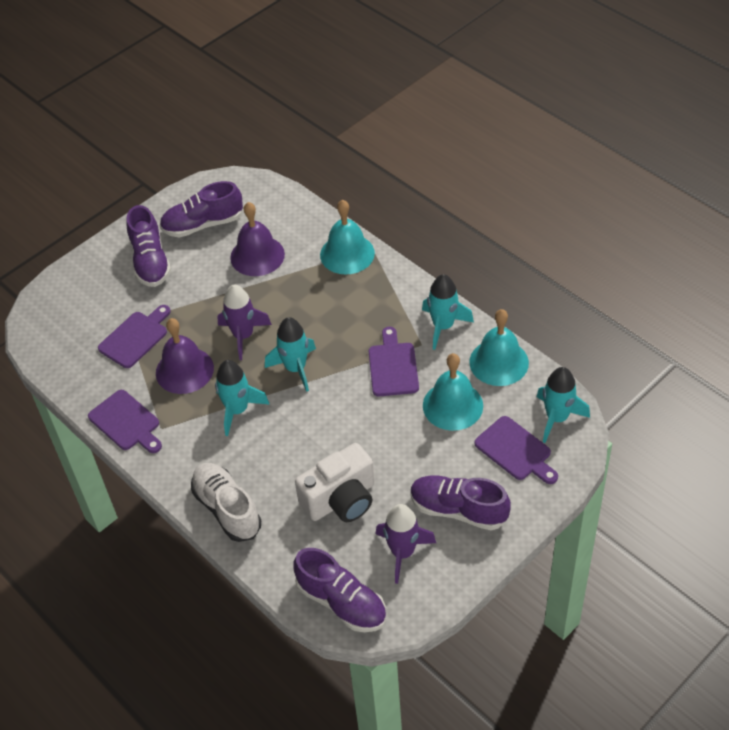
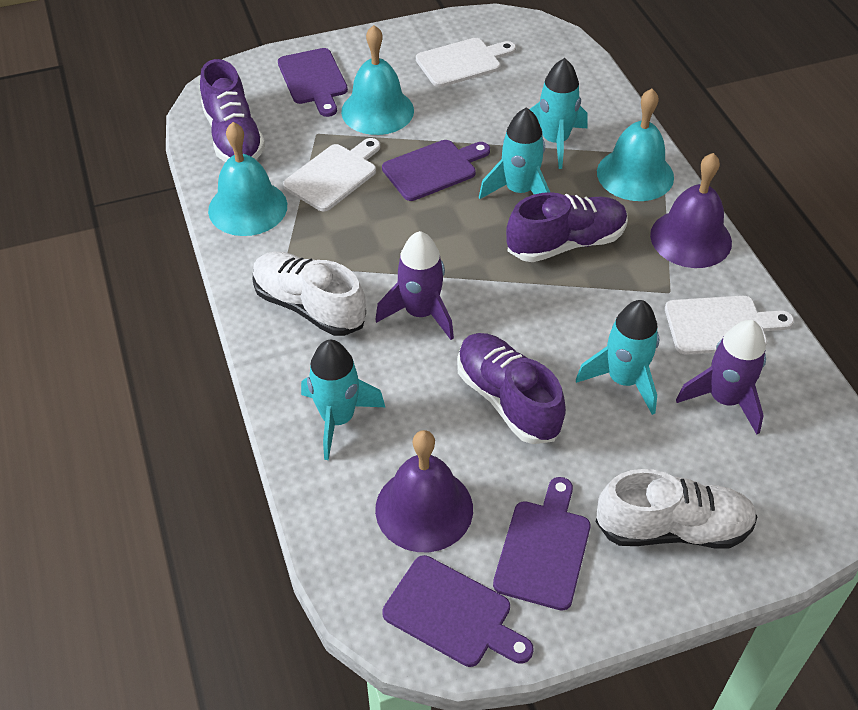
purple shoe: 4 -> 3
white camera: 1 -> 0
white cutting board: 0 -> 3
white shoe: 1 -> 2

